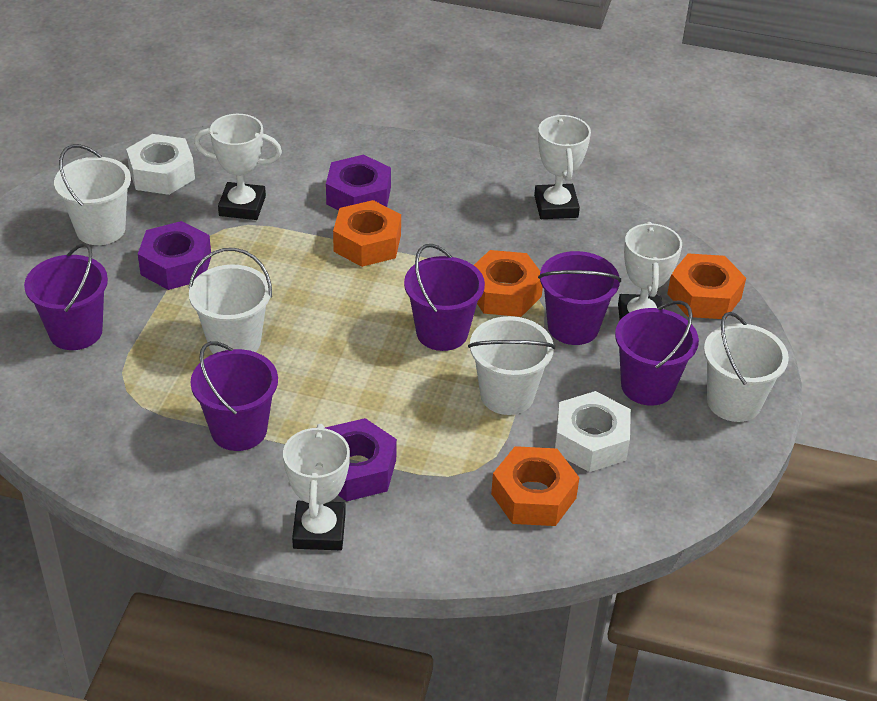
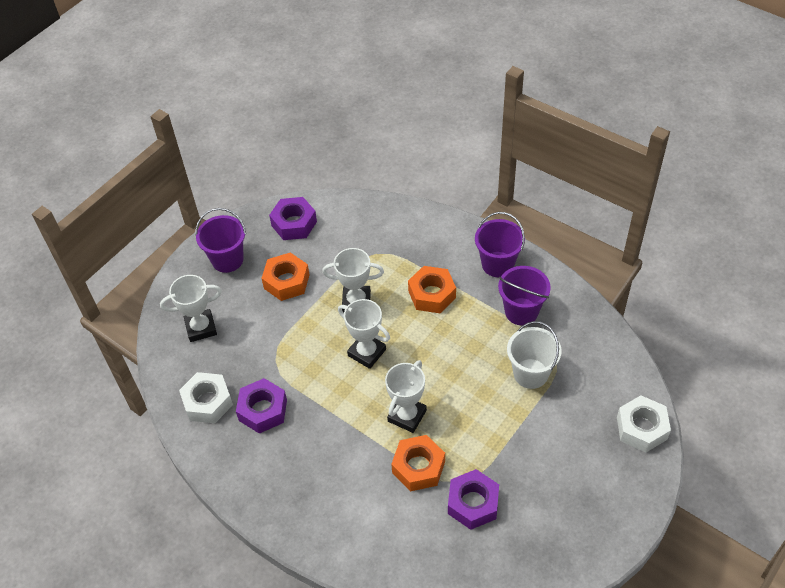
orange nut: 4 -> 3
purple bucket: 5 -> 3
white bucket: 4 -> 1

